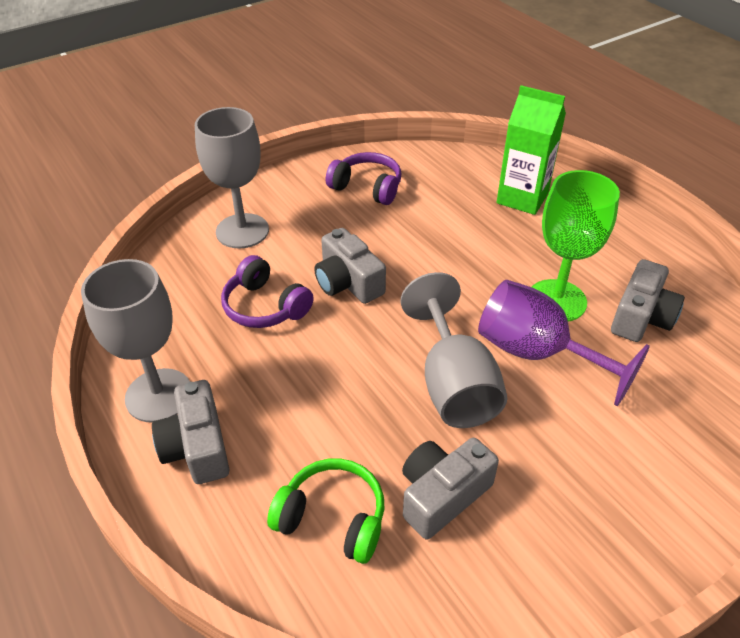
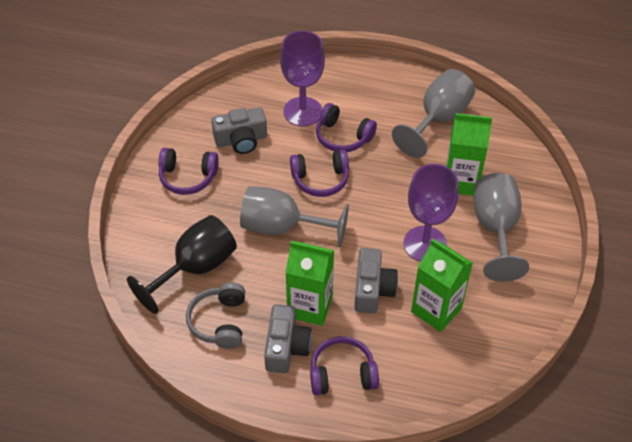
black goblet: 0 -> 1
green carton: 1 -> 3
green goblet: 1 -> 0
green headphones: 1 -> 0
grey camera: 4 -> 3
grey headphones: 0 -> 1
purple goblet: 1 -> 2
purple headphones: 2 -> 4

